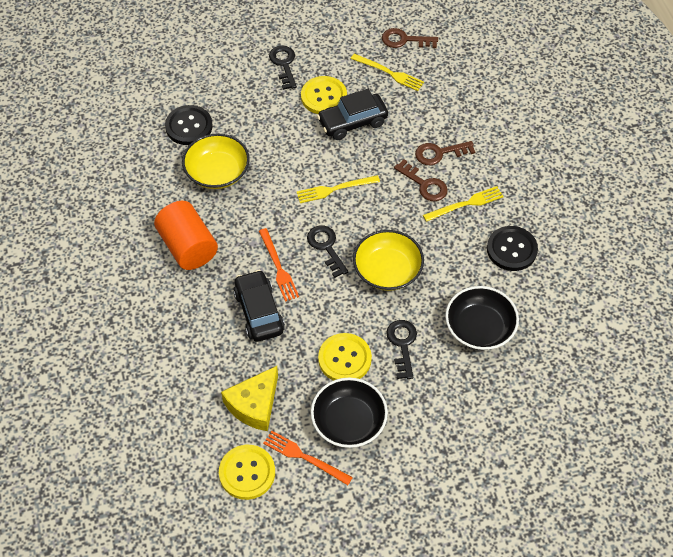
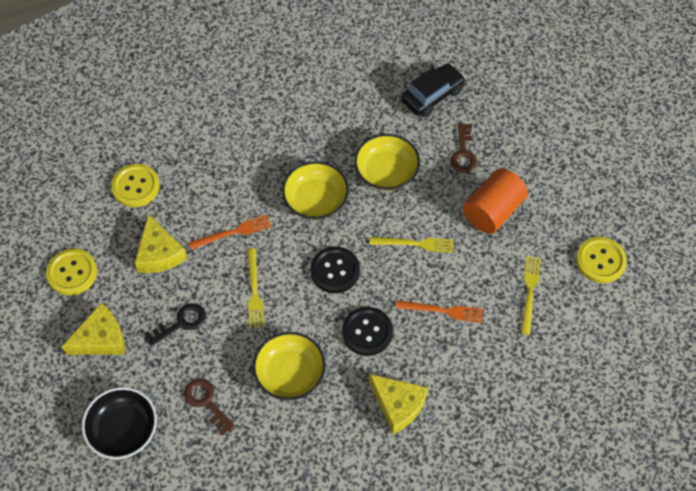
black bowl: 2 -> 1
black car: 2 -> 1
black key: 3 -> 1
brown key: 3 -> 2
yellow bowl: 2 -> 3
yellow cheese: 1 -> 3

